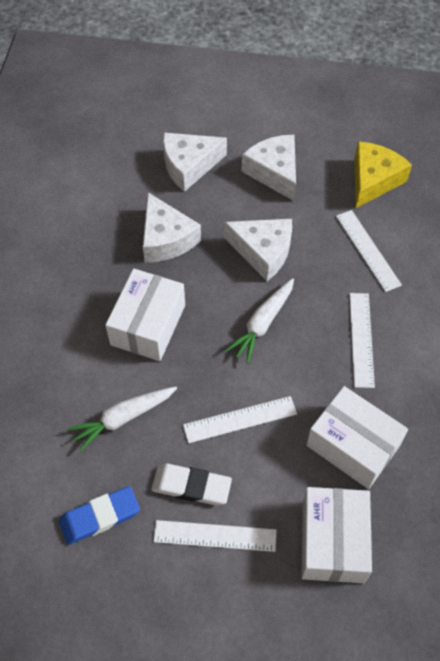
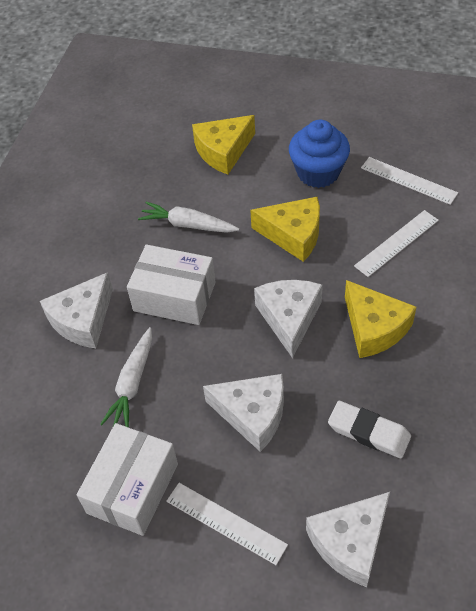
blue cupcake: 0 -> 1
blue eraser: 1 -> 0
white box: 3 -> 2
white ruler: 4 -> 3
yellow cheese: 1 -> 3

